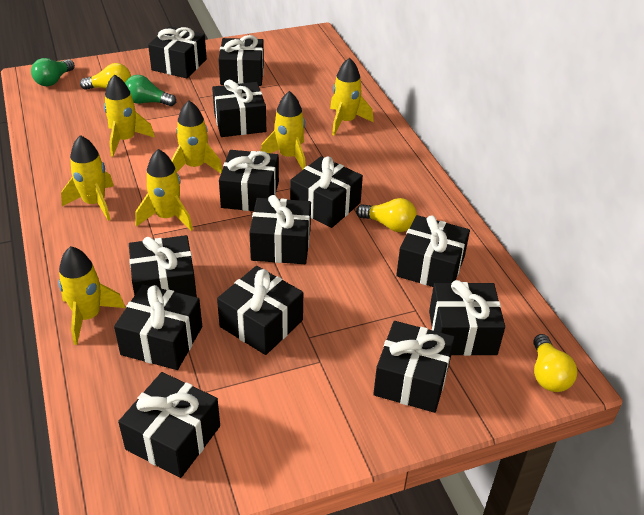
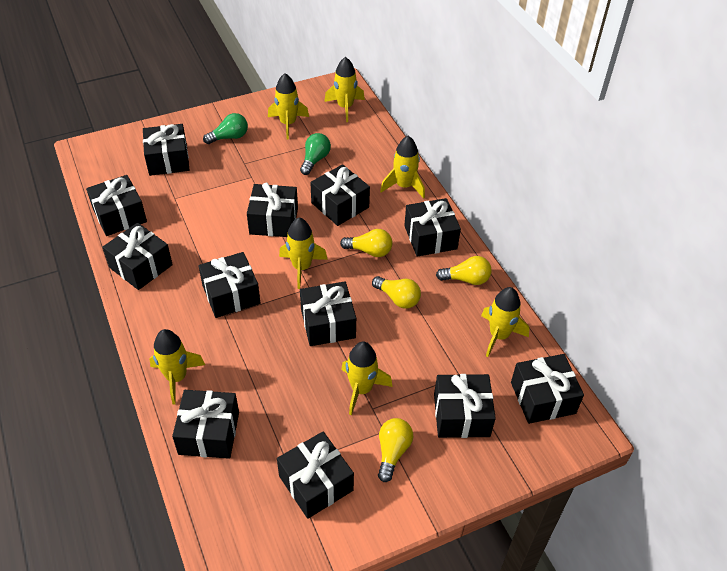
black gift: 13 -> 12
yellow light bulb: 3 -> 4

